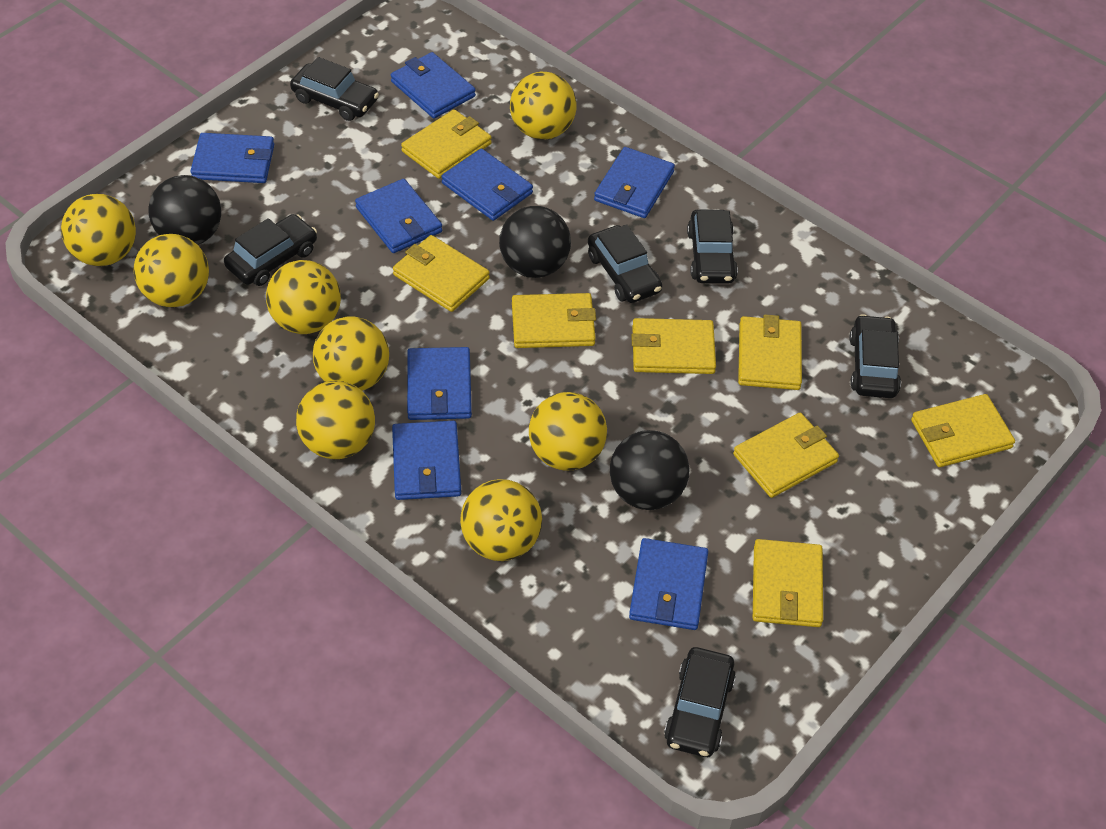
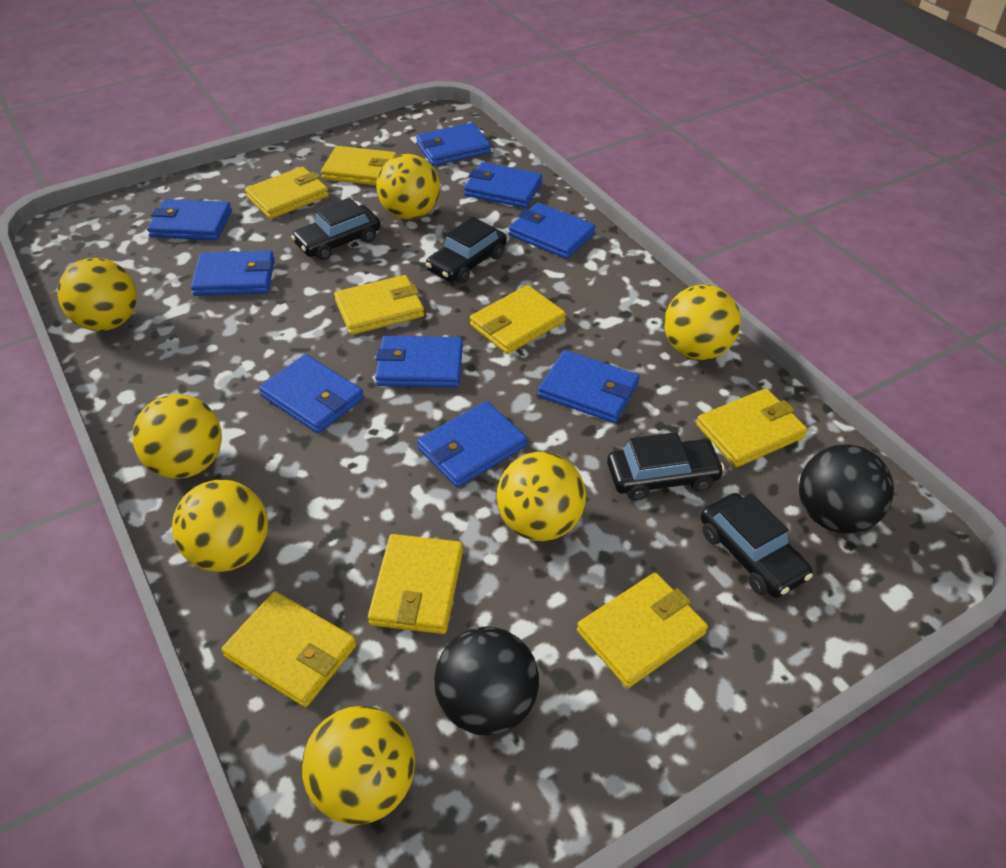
black ball: 3 -> 2
black car: 6 -> 4
blue wallet: 8 -> 9
yellow ball: 8 -> 7

